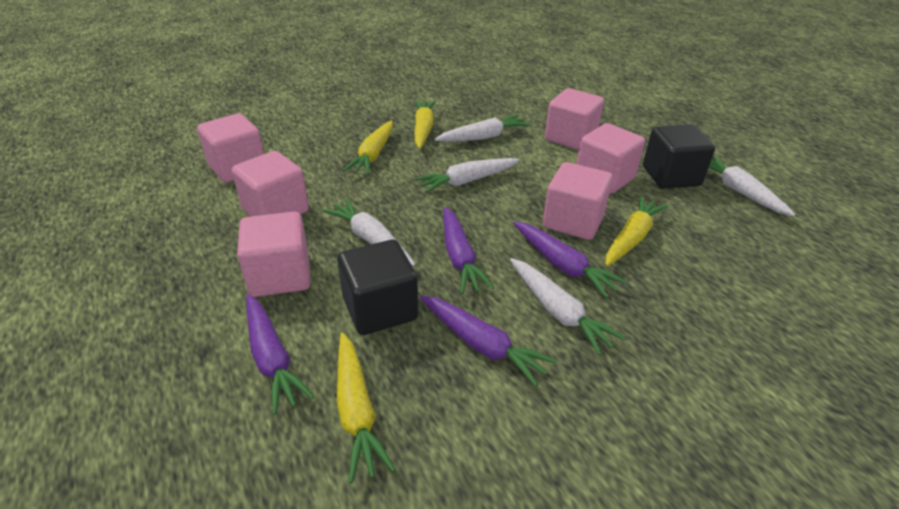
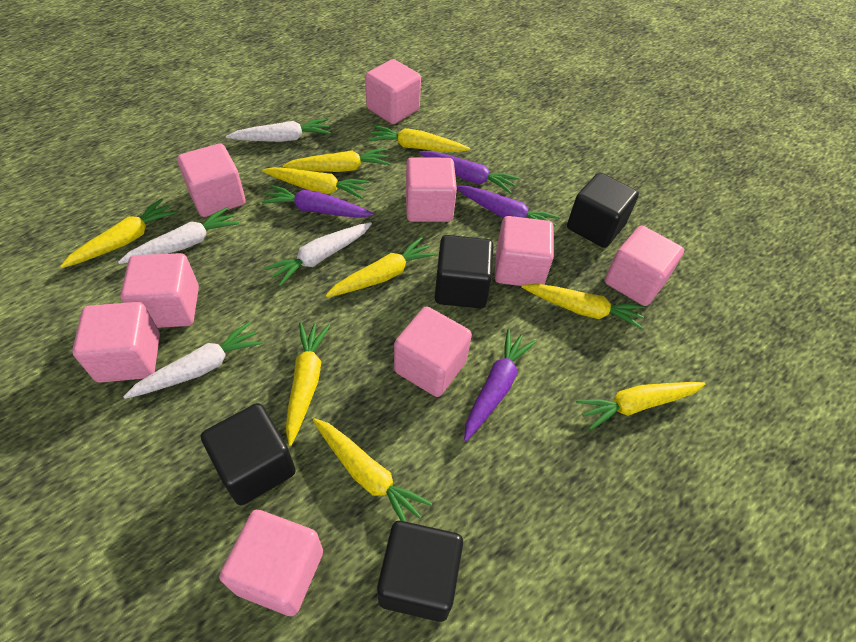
black cube: 2 -> 4
pink cube: 6 -> 9
white carrot: 5 -> 4
yellow carrot: 4 -> 9

